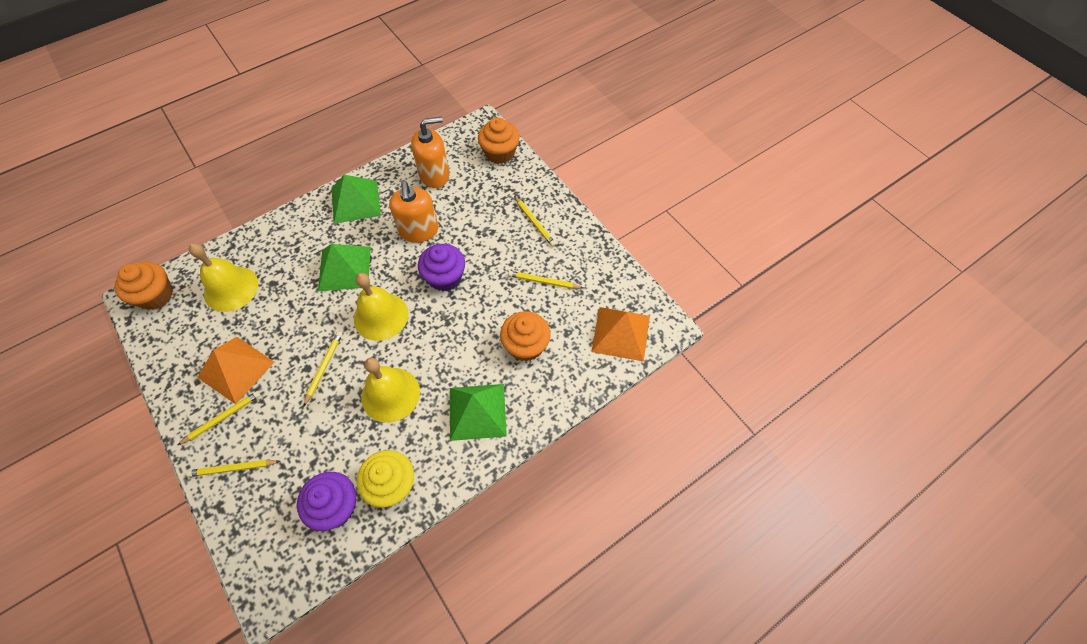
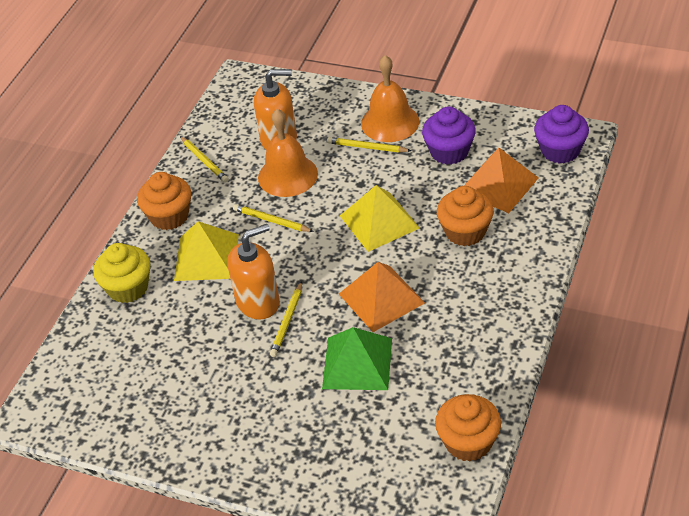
green pyramid: 3 -> 1
orange bell: 0 -> 2
yellow bell: 3 -> 0
yellow pencil: 5 -> 4
yellow pyramid: 0 -> 2

